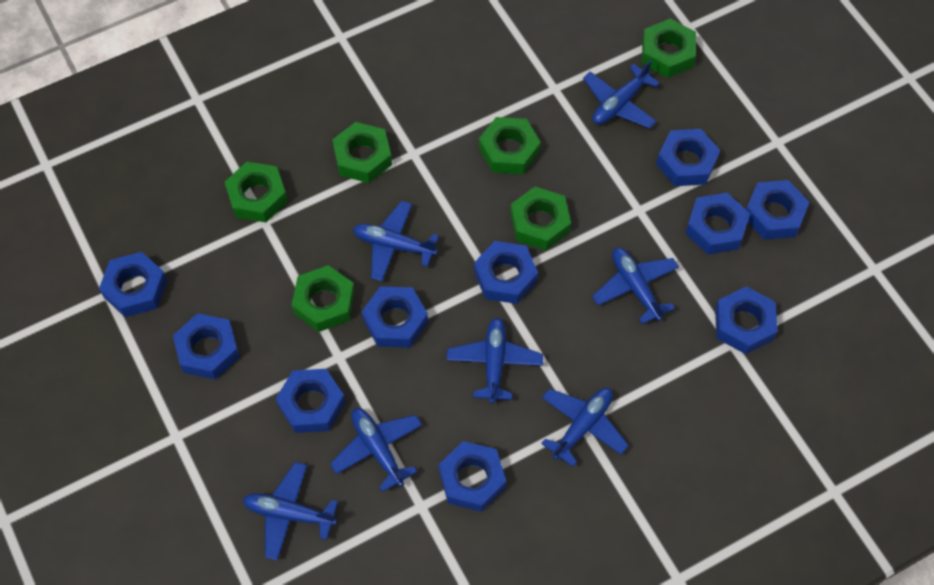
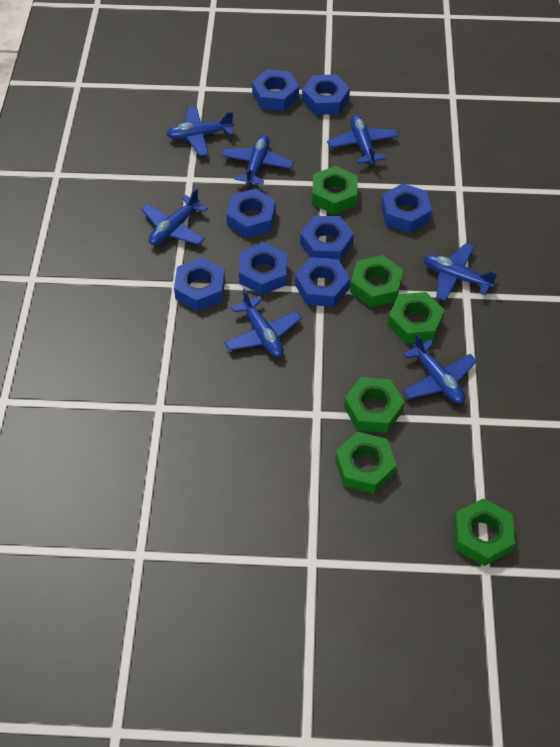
blue nut: 10 -> 8

